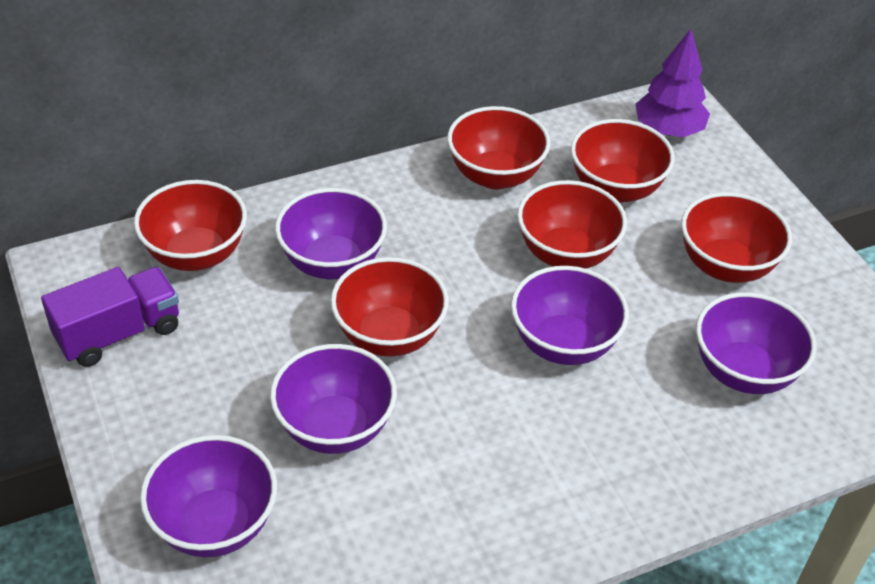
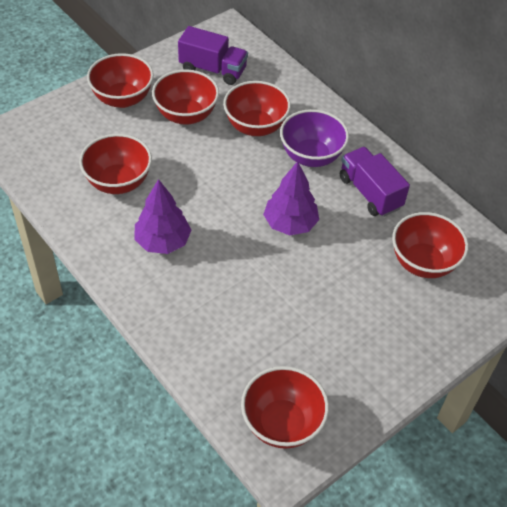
purple bowl: 5 -> 1
purple tree: 1 -> 2
purple truck: 1 -> 2

